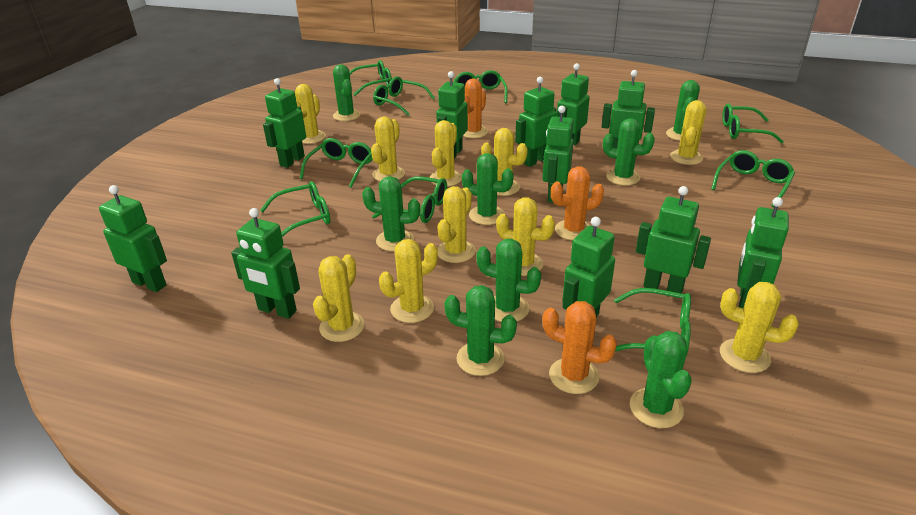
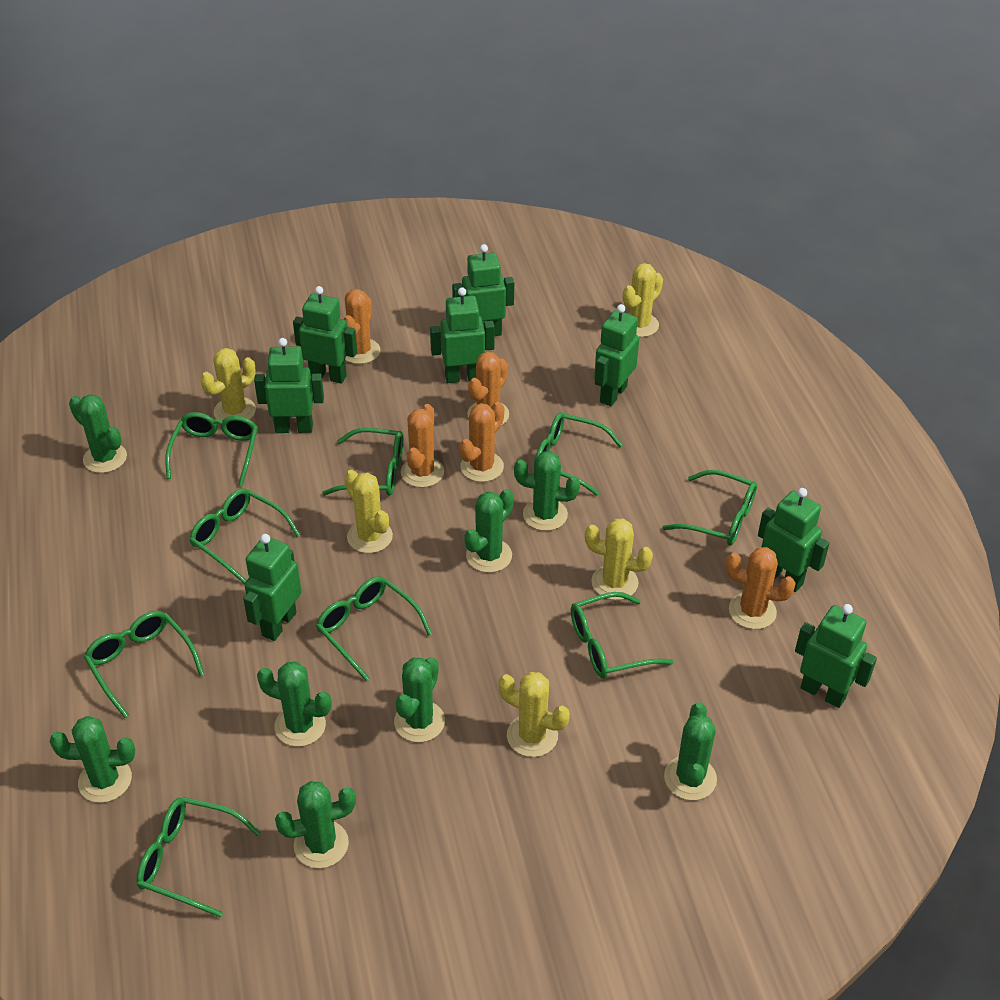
green robot: 11 -> 8
orange cactus: 3 -> 5
yellow cactus: 10 -> 5

